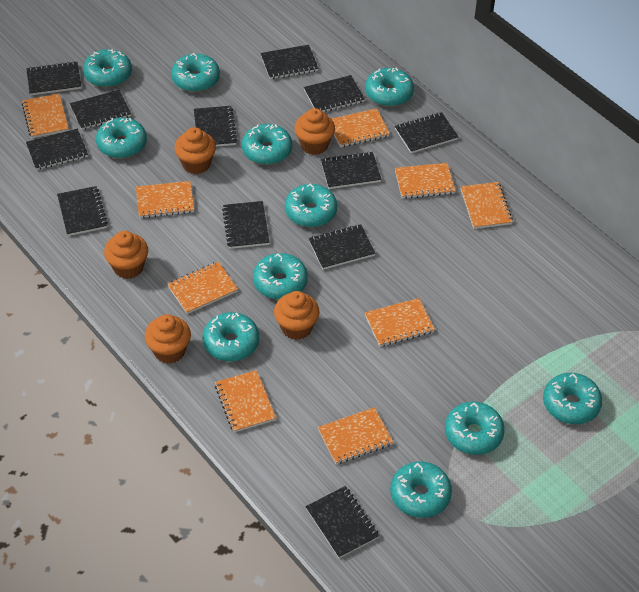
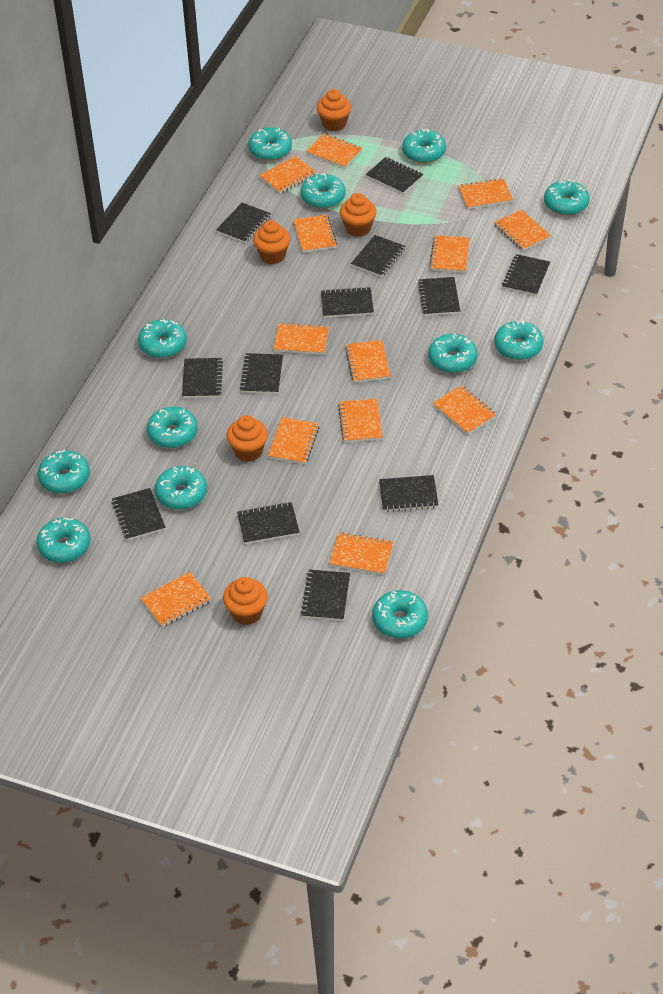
orange notebook: 9 -> 13
turquoise donut: 11 -> 12

